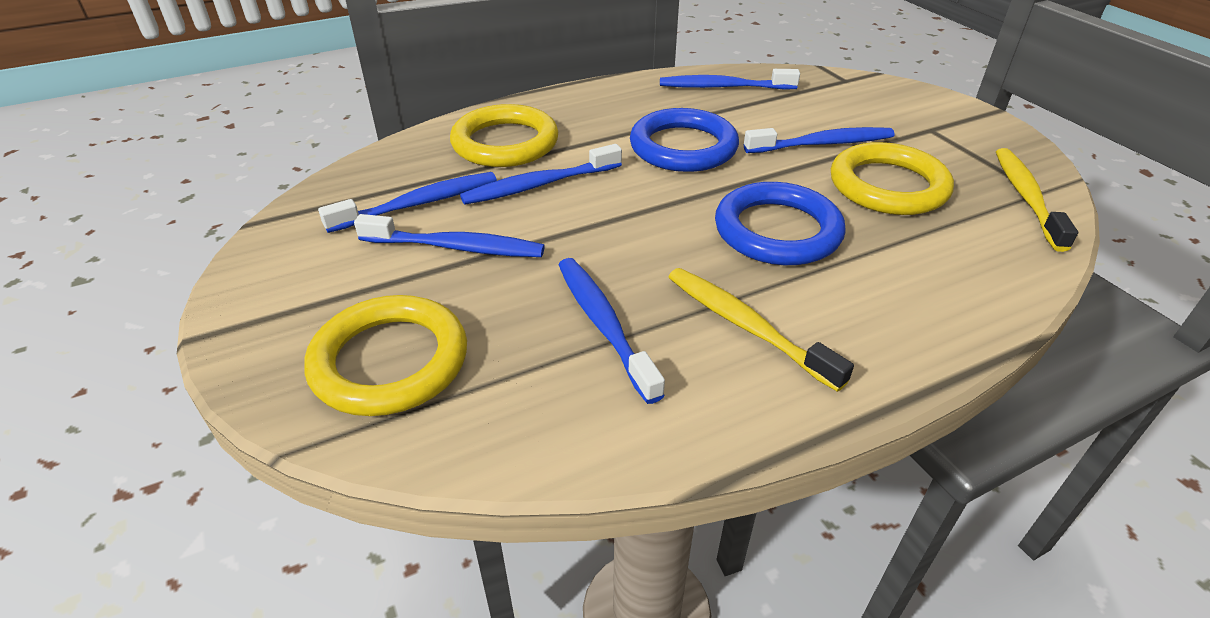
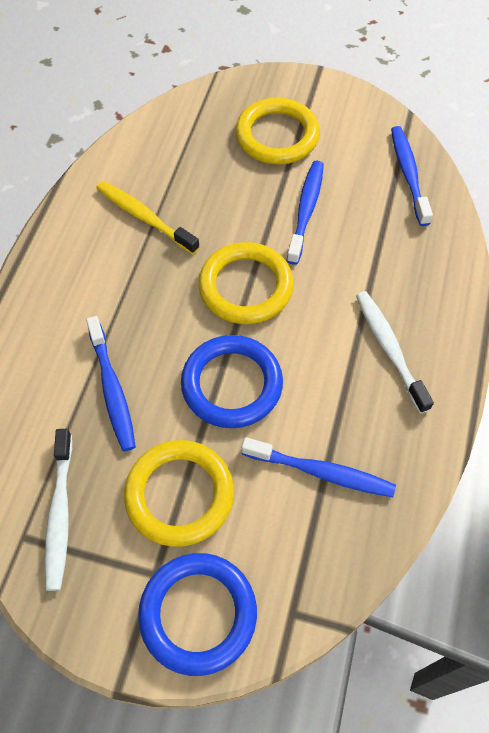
blue toothbrush: 6 -> 4
white toothbrush: 0 -> 2
yellow toothbrush: 2 -> 1

